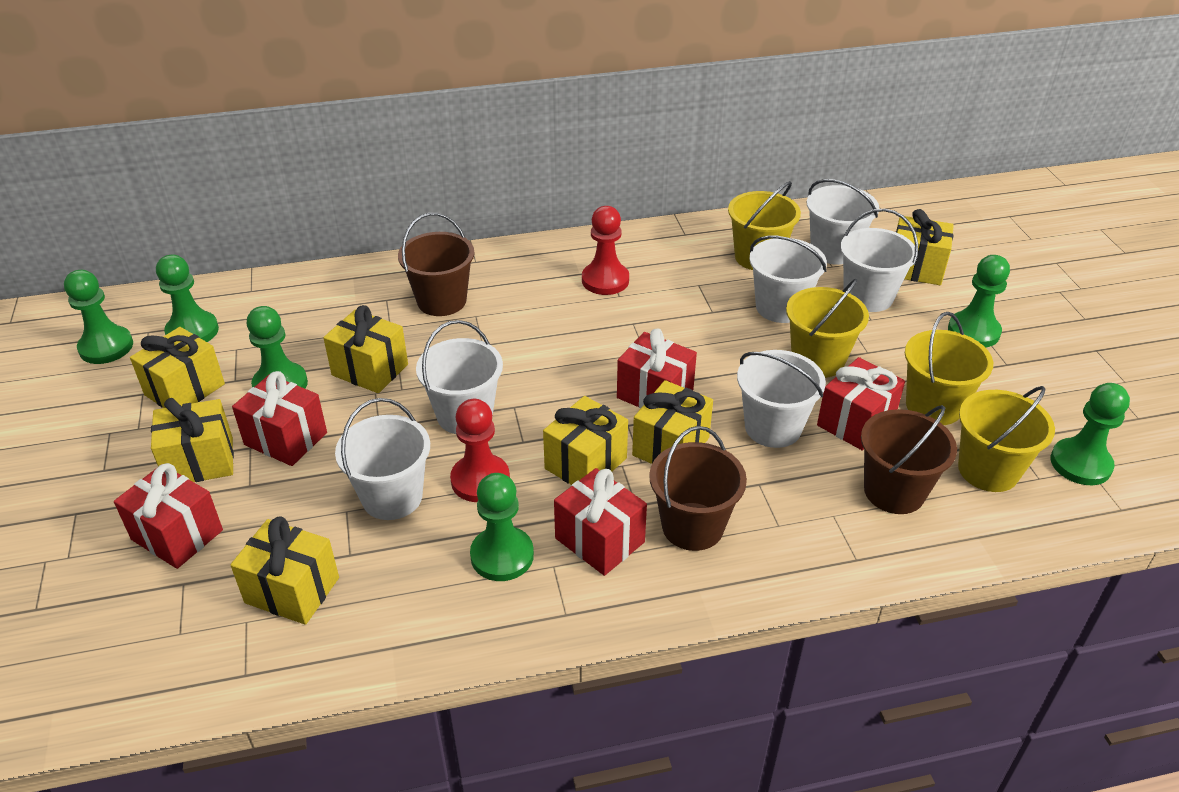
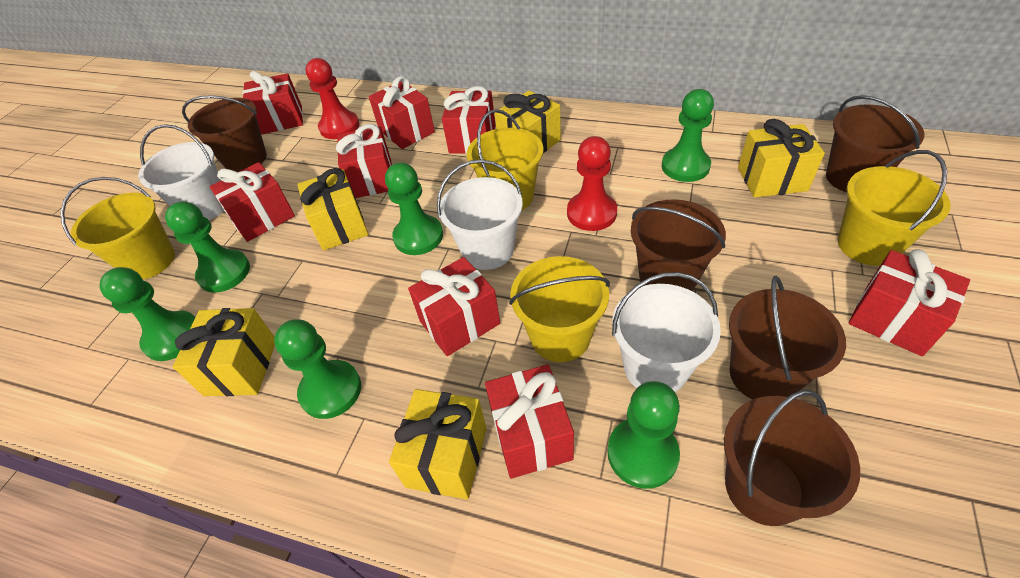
brown bucket: 3 -> 5
red gift: 5 -> 8
white bucket: 6 -> 3
yellow gift: 7 -> 5

